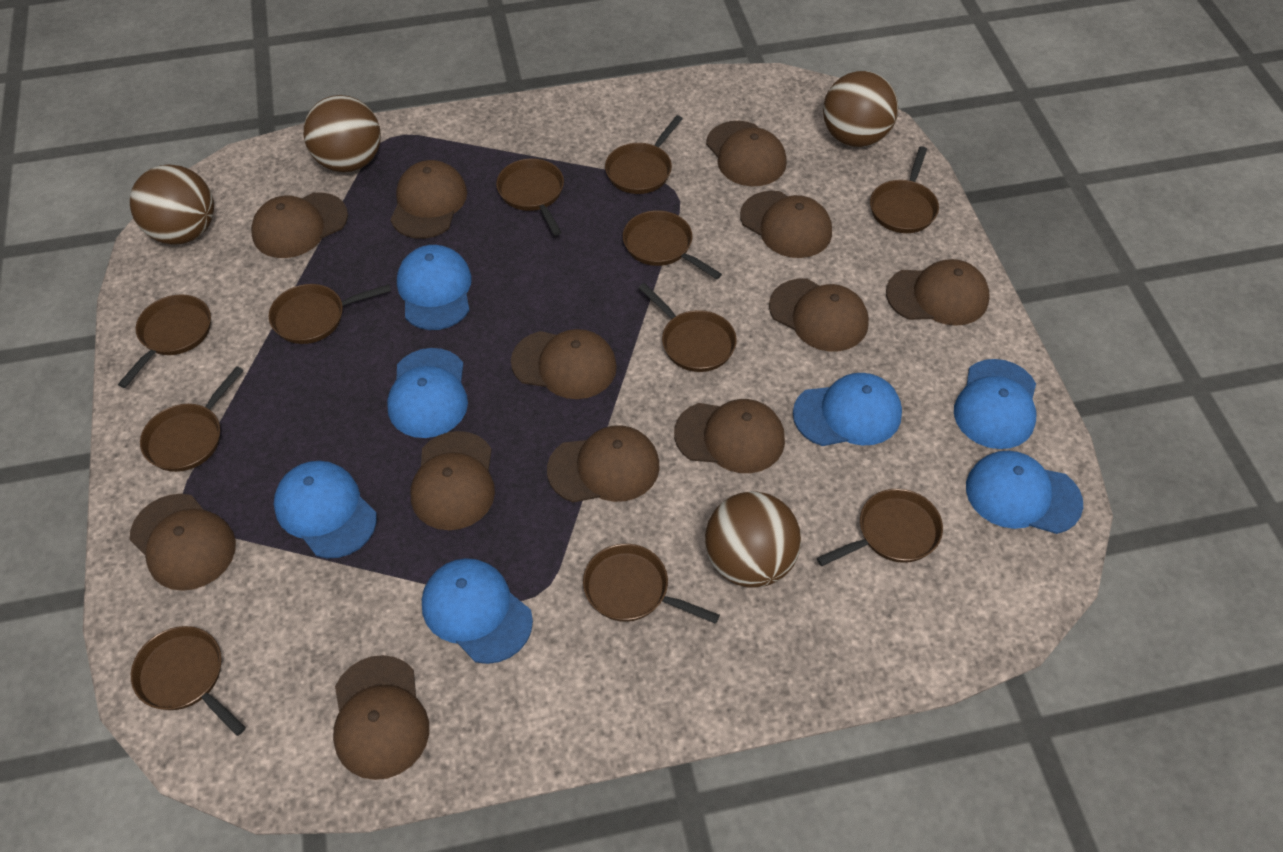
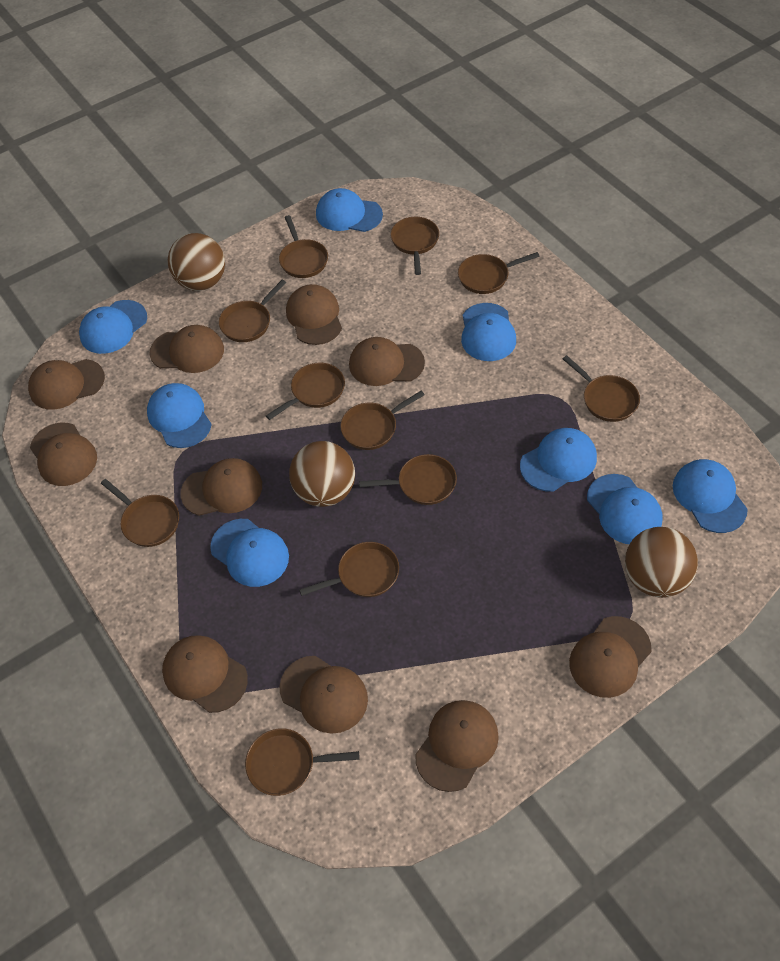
blue cap: 7 -> 8
brown ball: 4 -> 3
brown cap: 12 -> 10

